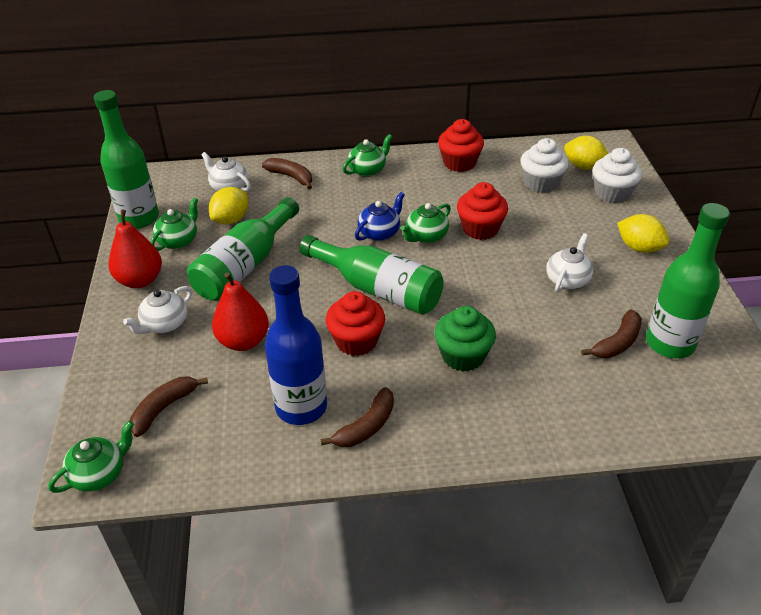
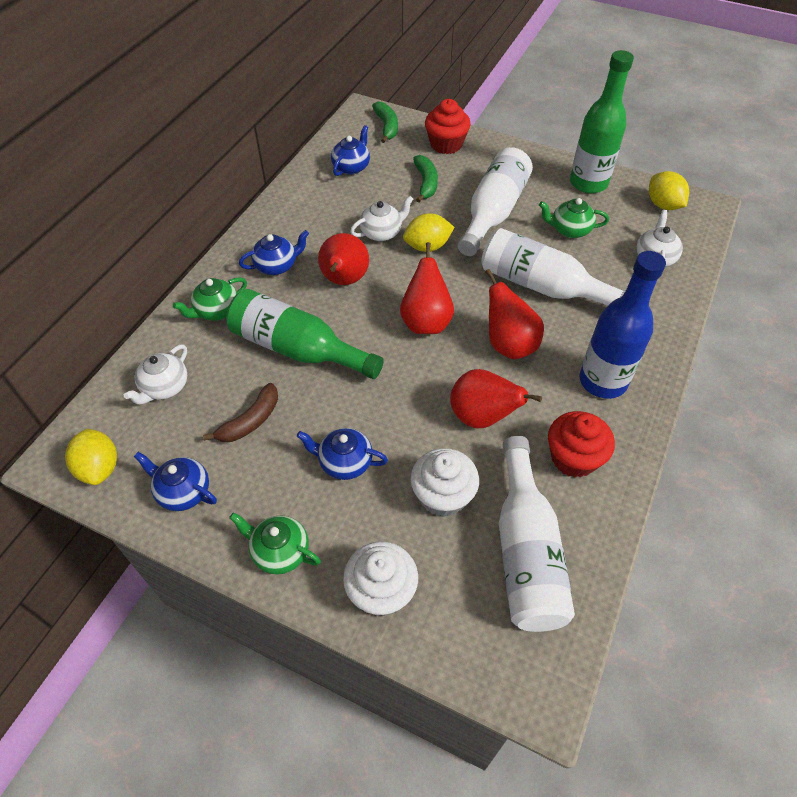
blue teapot: 1 -> 4
brown banana: 4 -> 1
green banana: 0 -> 2
green bottle: 4 -> 2
green cupcake: 1 -> 0
green teapot: 4 -> 3
red cupcake: 3 -> 2
red pear: 2 -> 4
white bottle: 0 -> 3

